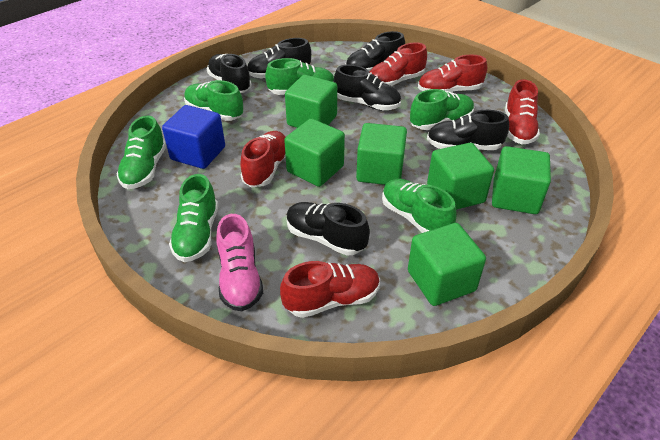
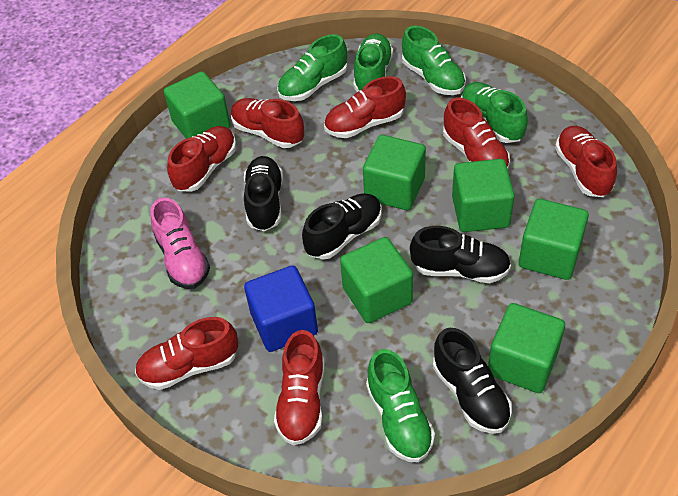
black shoe: 6 -> 4
green shoe: 6 -> 5
red shoe: 5 -> 7

